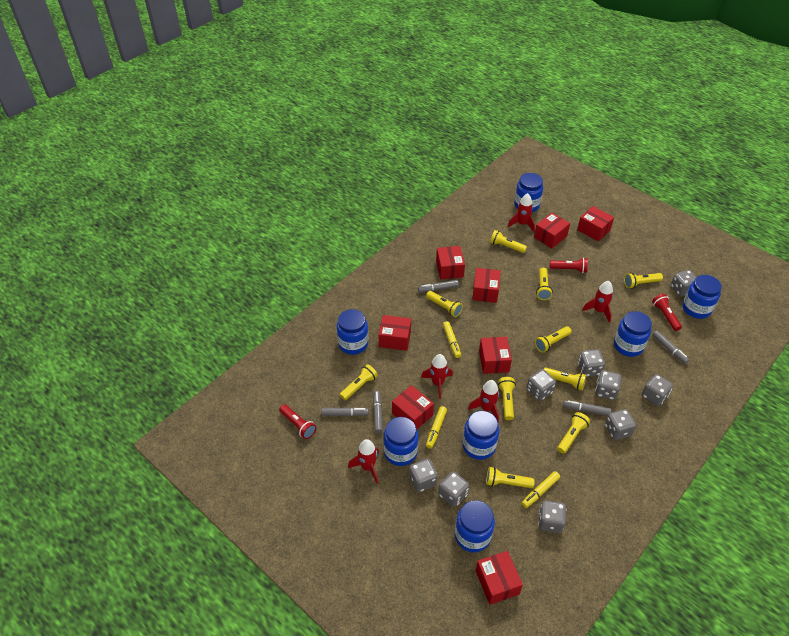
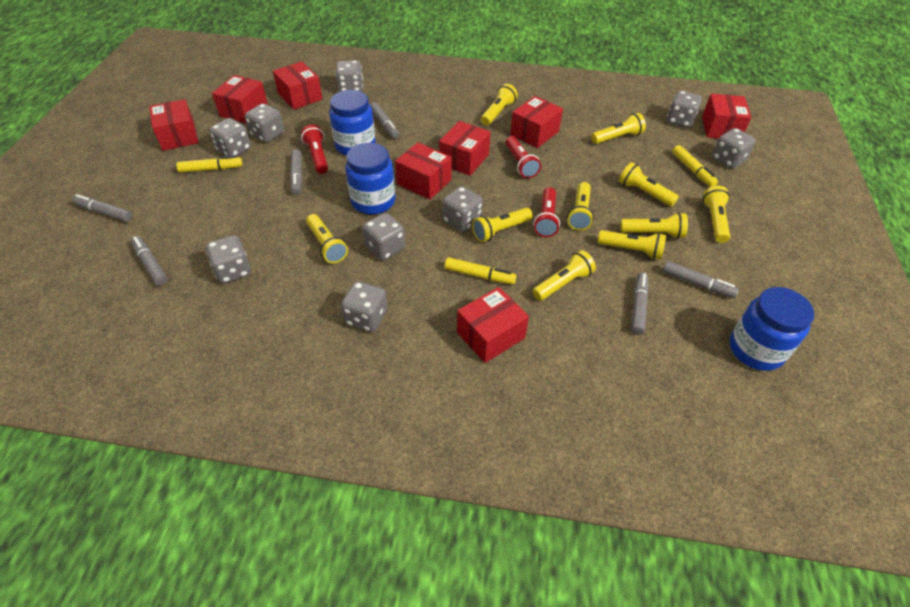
blue jar: 7 -> 3
grey marker: 5 -> 6
red rocket: 5 -> 0

